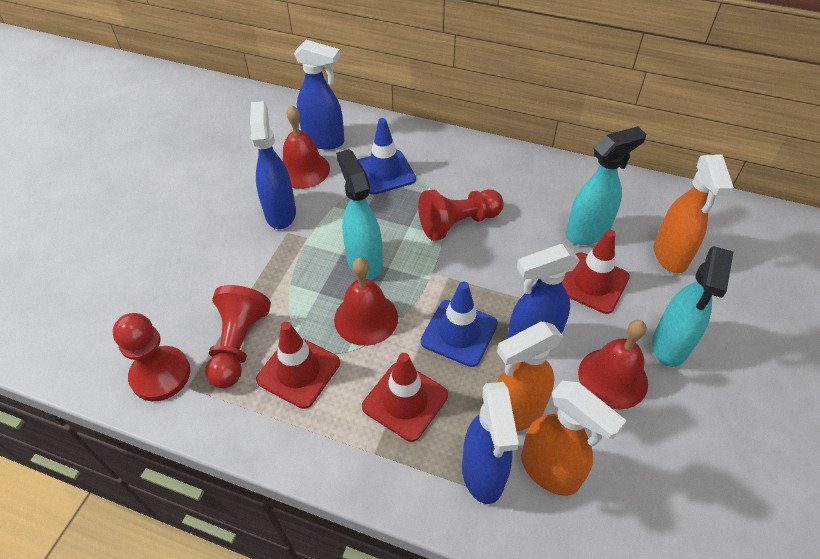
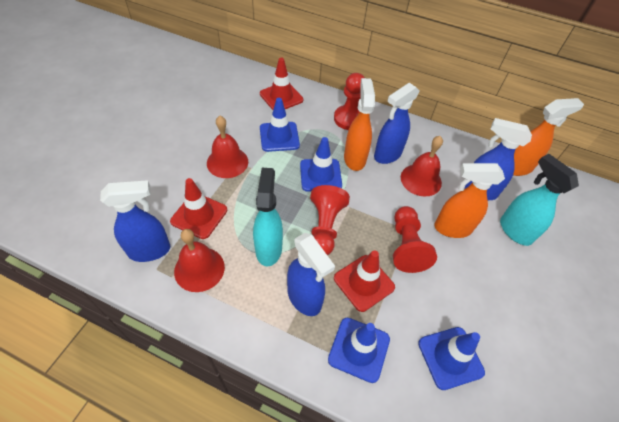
blue traffic cone: 2 -> 4
turquoise spray bottle: 3 -> 2

